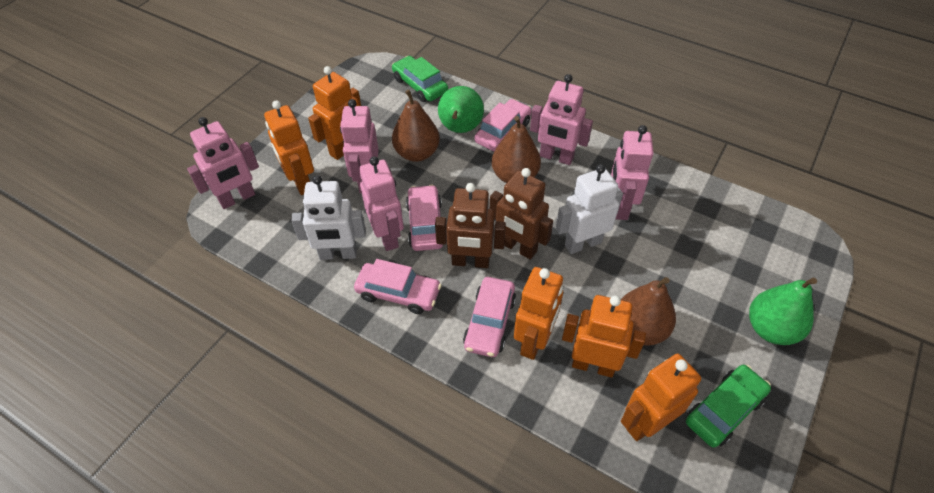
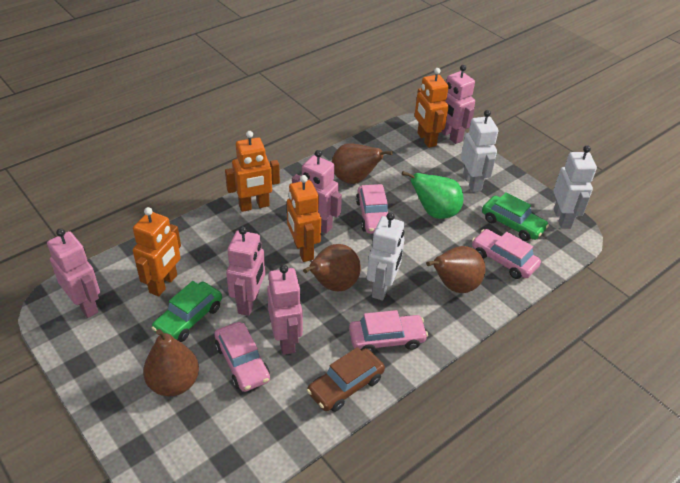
brown car: 0 -> 1
brown pear: 3 -> 4
brown robot: 2 -> 0
green pear: 2 -> 1
orange robot: 5 -> 4
white robot: 2 -> 3

